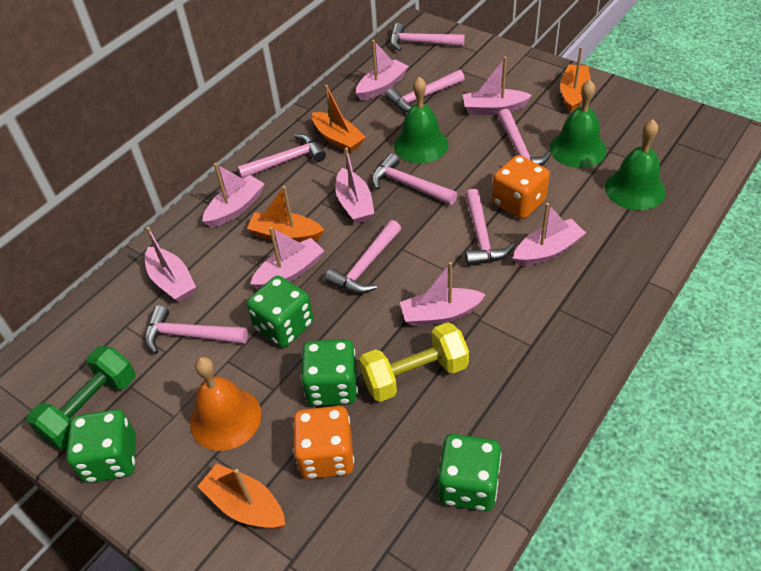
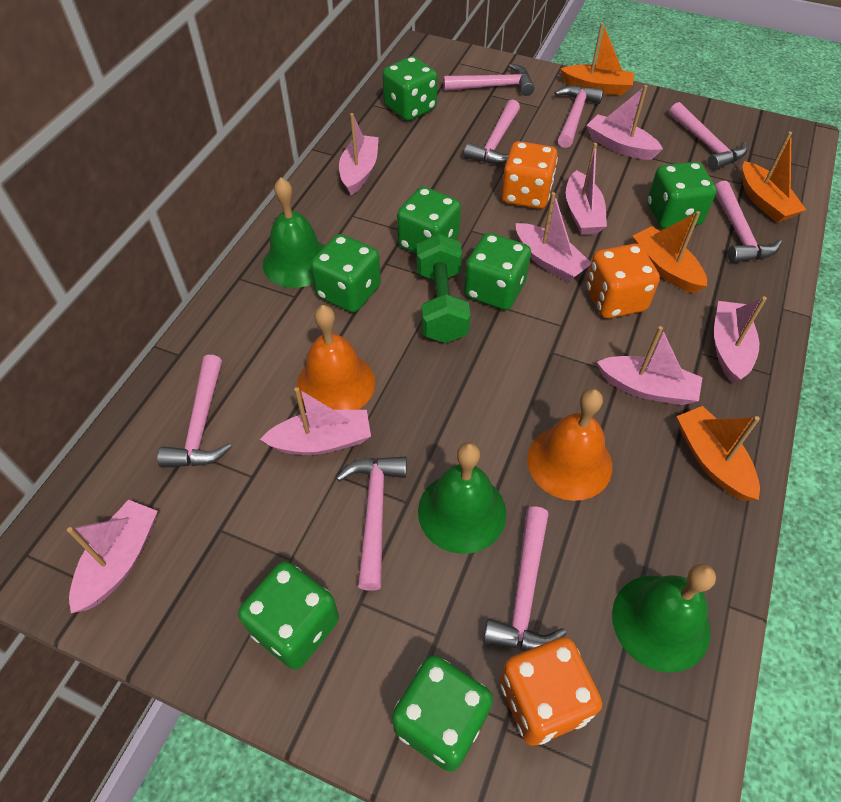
green dice: 4 -> 7
orange bell: 1 -> 2
orange dice: 2 -> 3
yellow dumbbell: 1 -> 0

